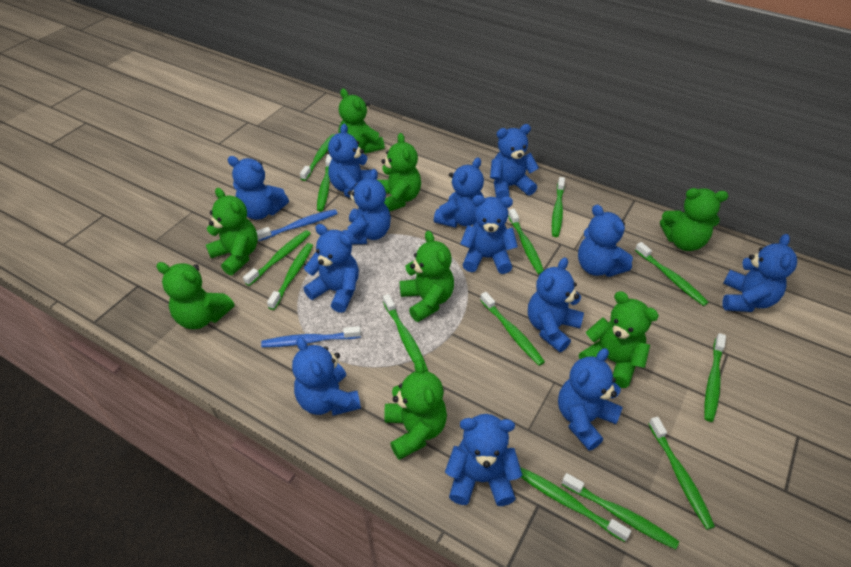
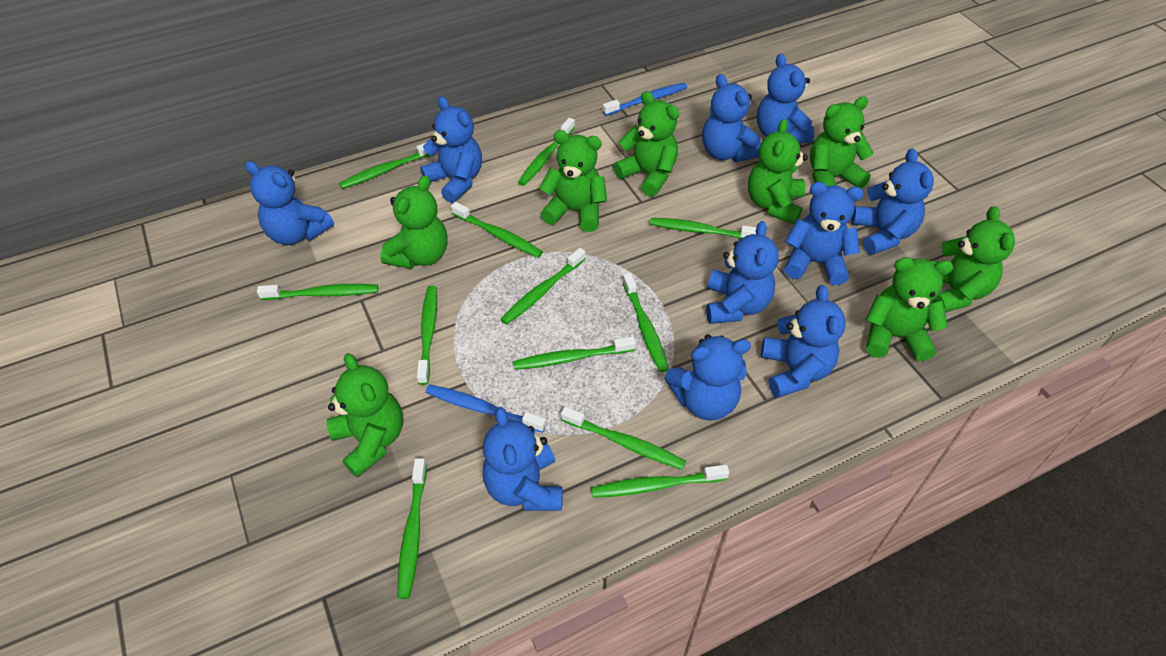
blue teddy bear: 13 -> 10
green toothbrush: 13 -> 12

